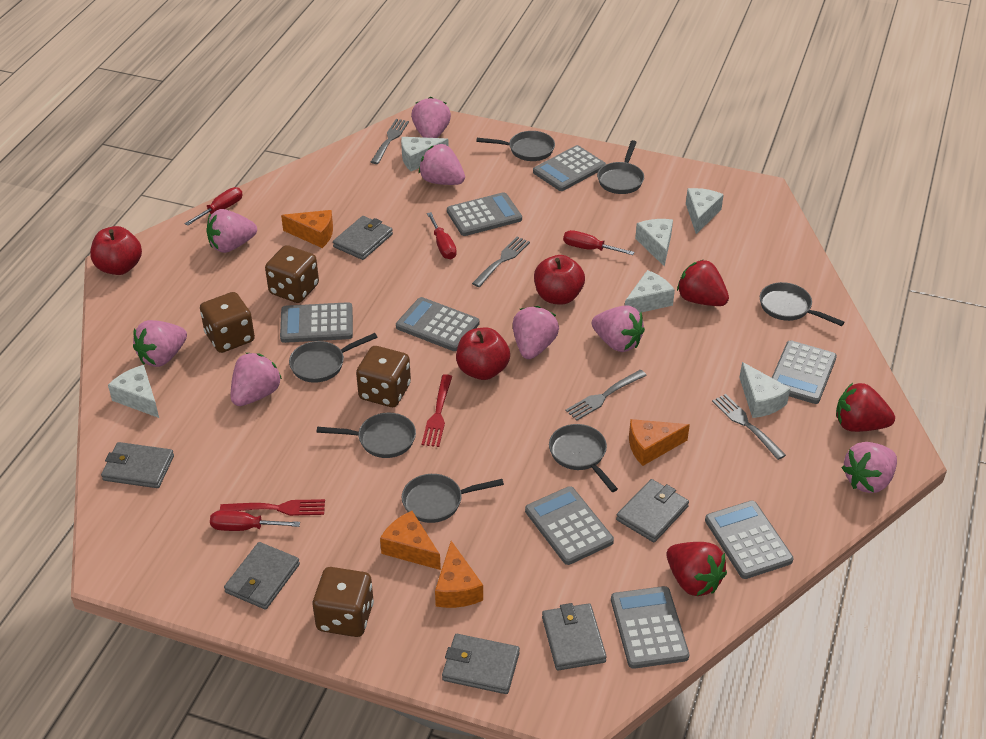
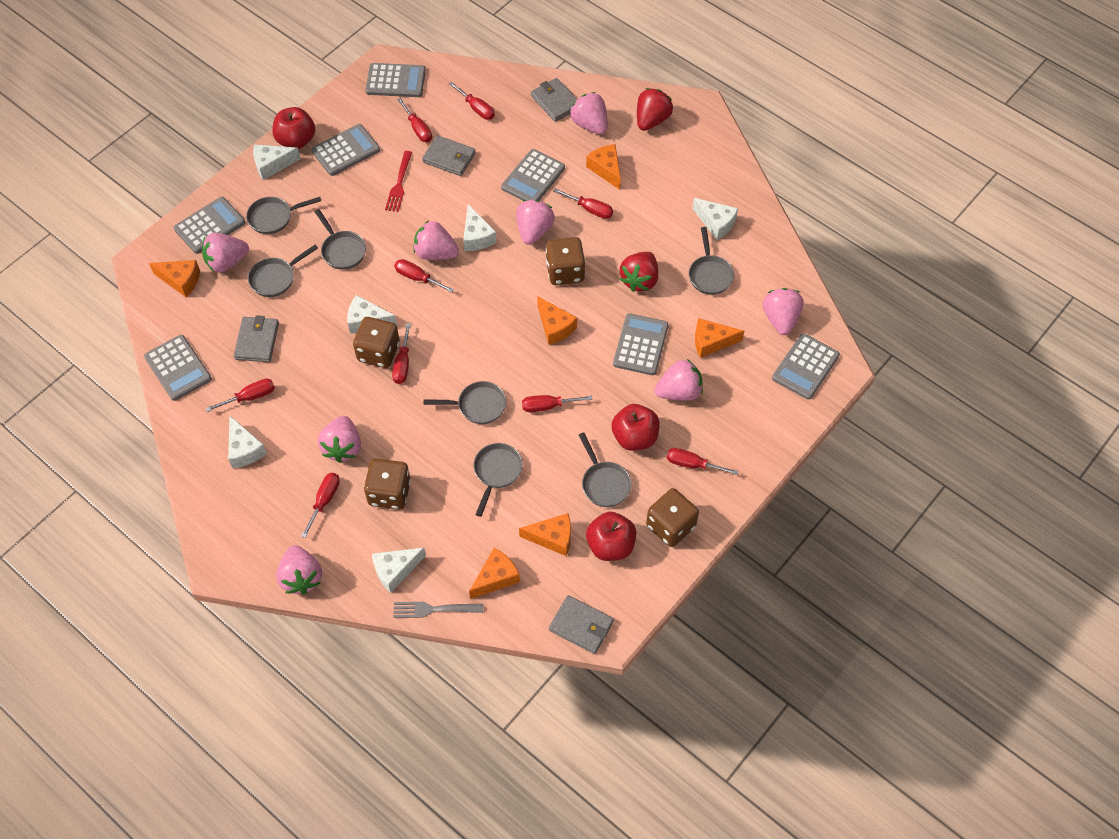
grey calculator: 8 -> 7
grey fork: 4 -> 1
grey wallet: 6 -> 4
orange cheese: 4 -> 6
red fork: 2 -> 1
red screwdriver: 4 -> 9
red strawberry: 3 -> 2

